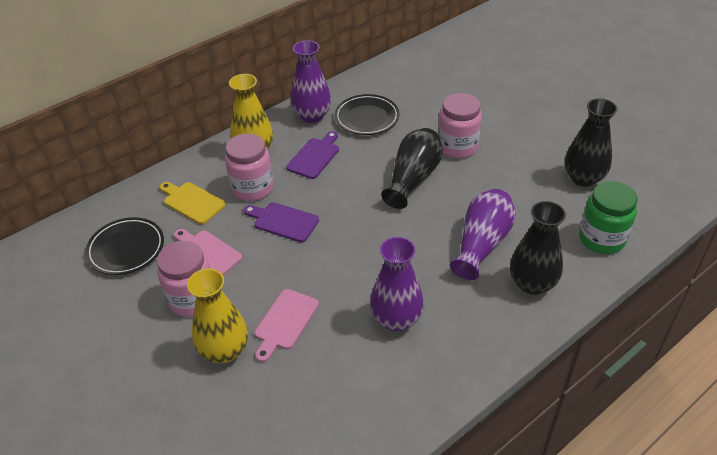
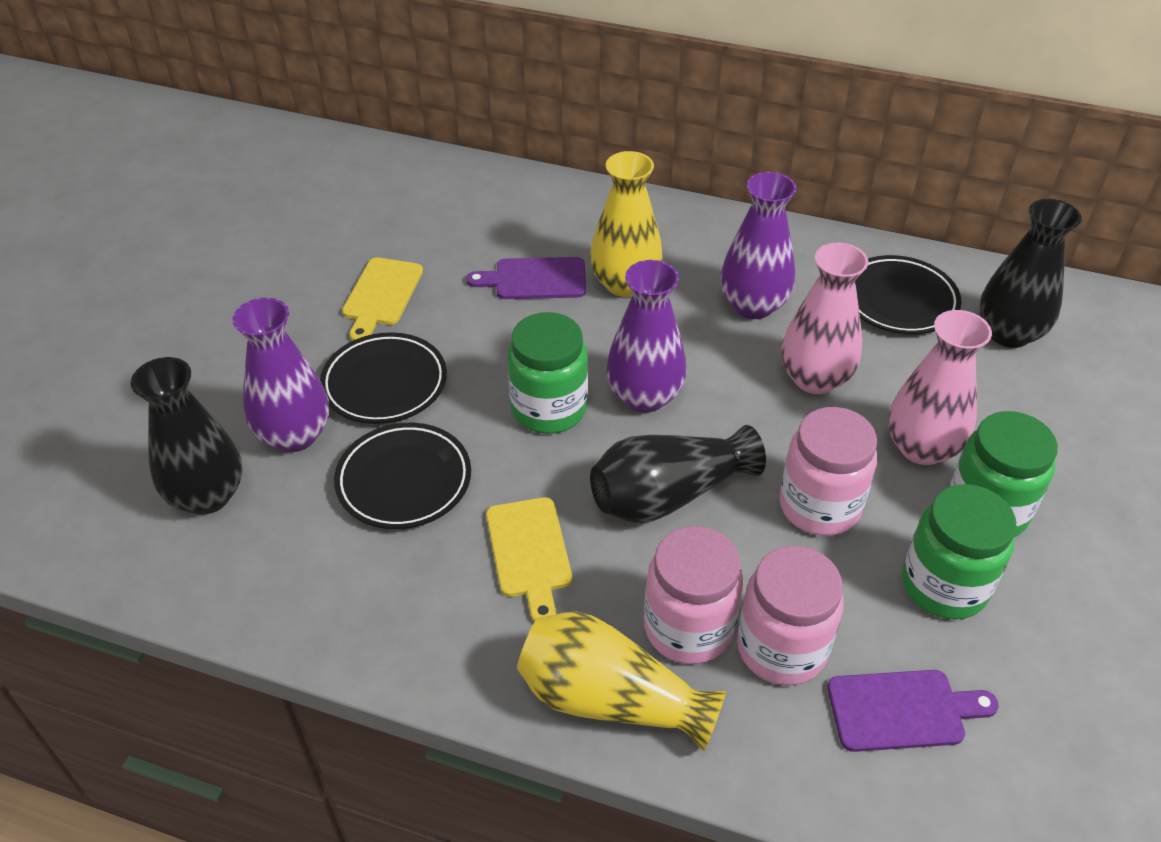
black plate: 2 -> 3
green jar: 1 -> 3
pink cutting board: 2 -> 0
pink vase: 0 -> 2
yellow cutting board: 1 -> 2

